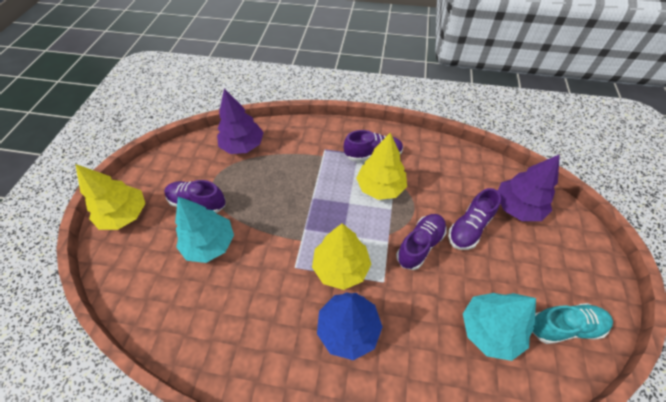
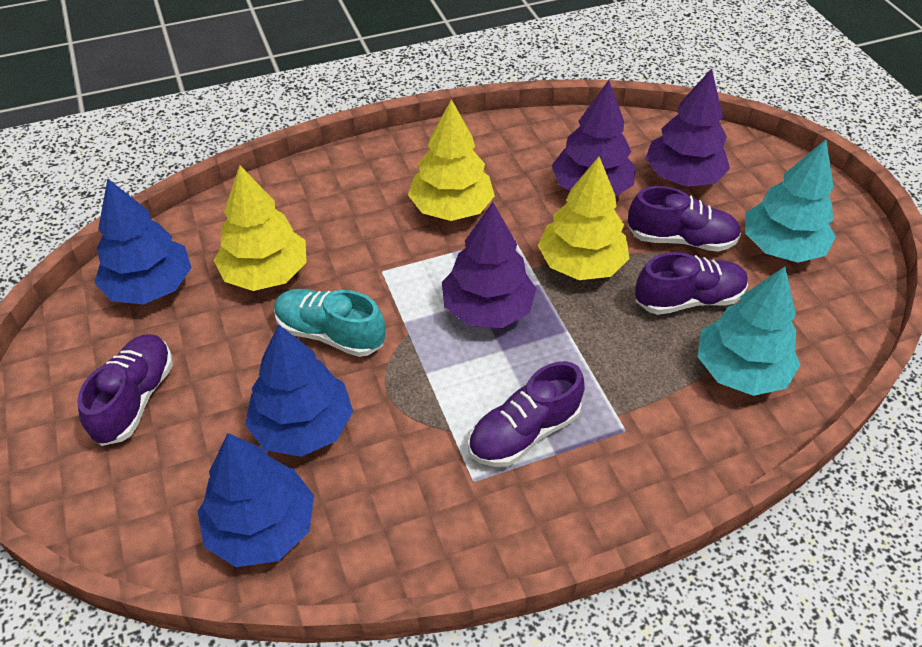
blue tree: 1 -> 3
purple tree: 2 -> 3

